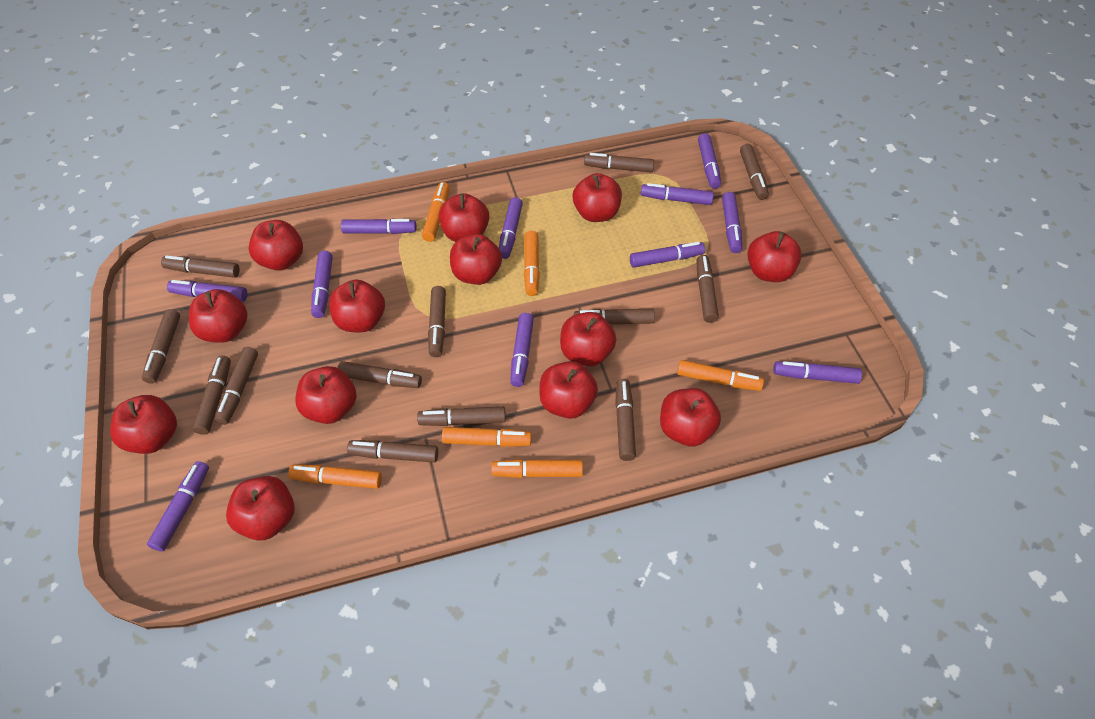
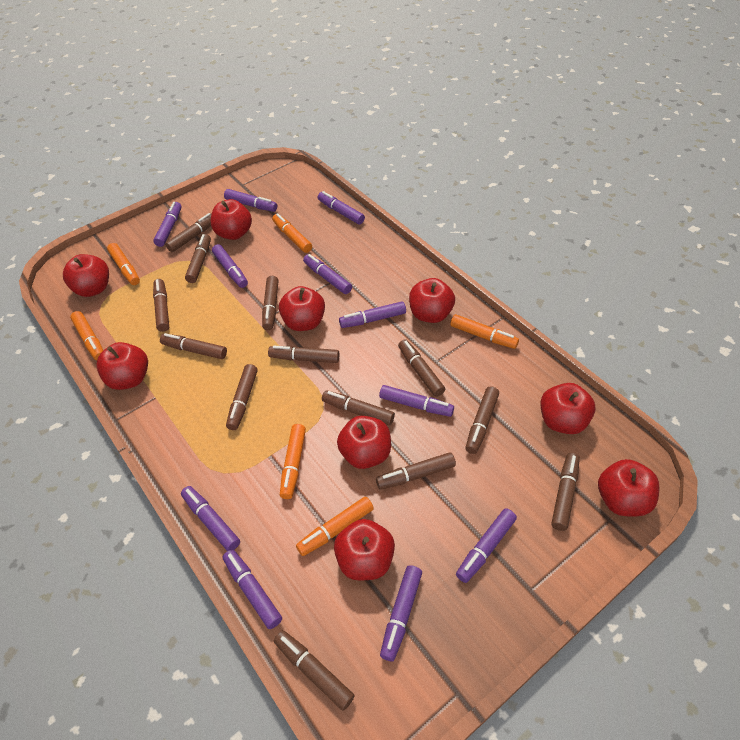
red apple: 13 -> 9

